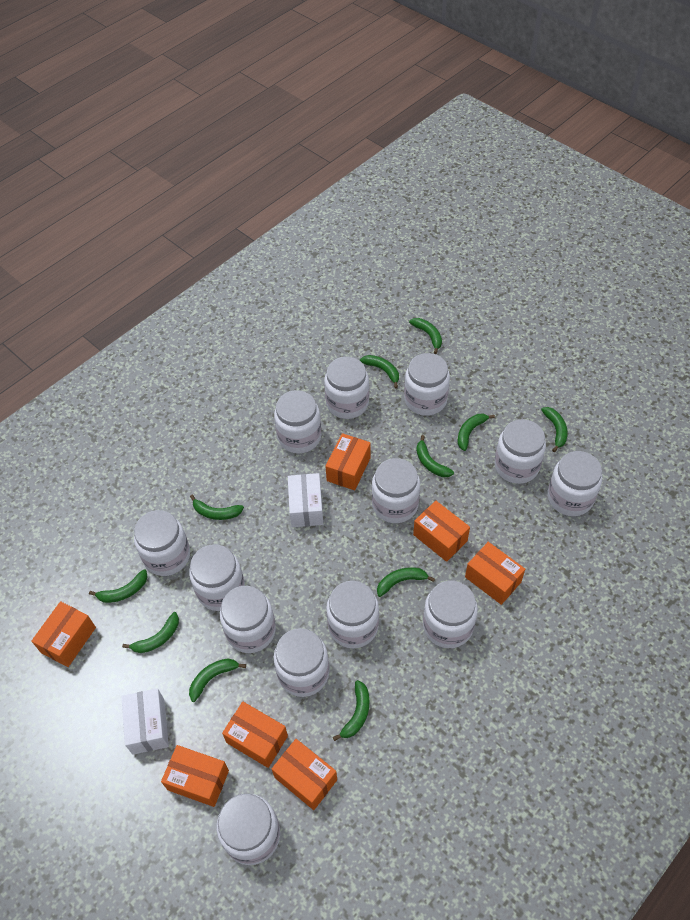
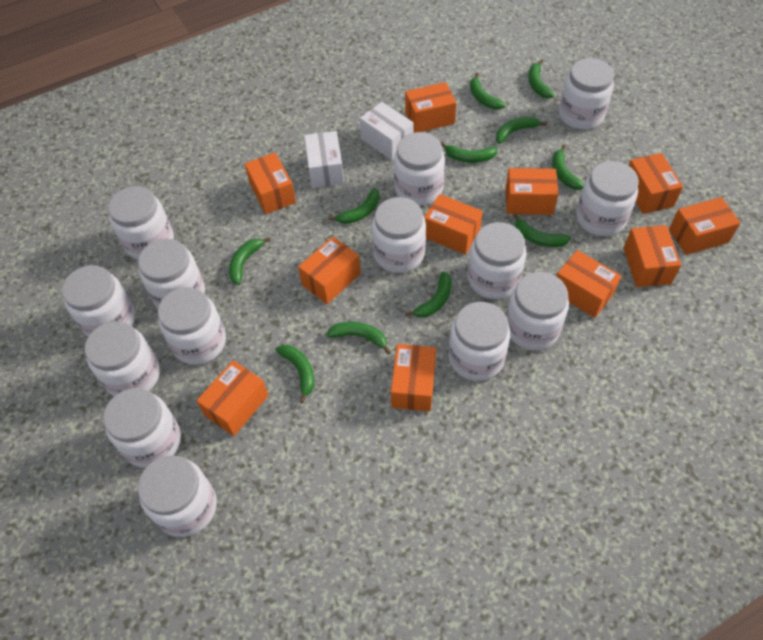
orange box: 7 -> 11
white jar: 13 -> 14

